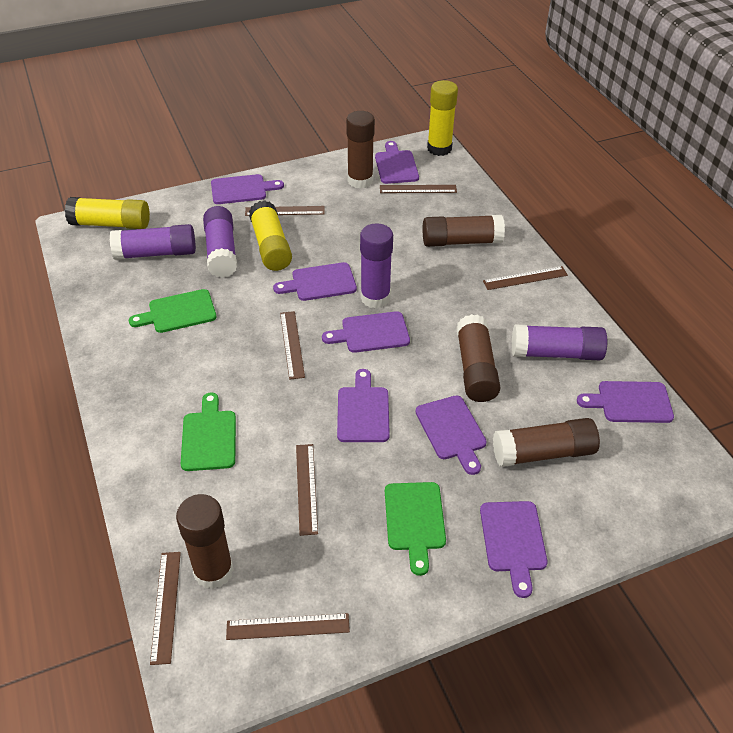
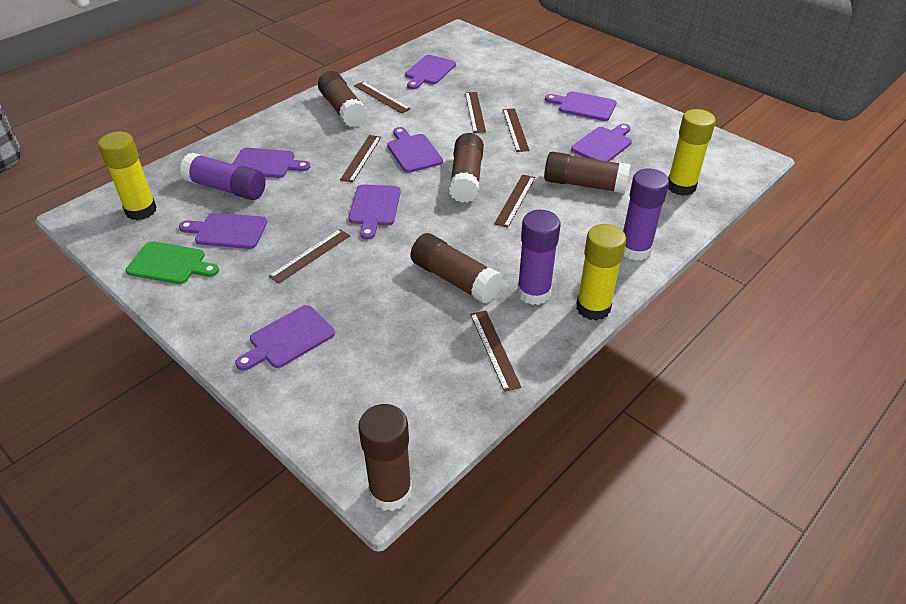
green cutting board: 3 -> 1
purple glue stick: 4 -> 3

